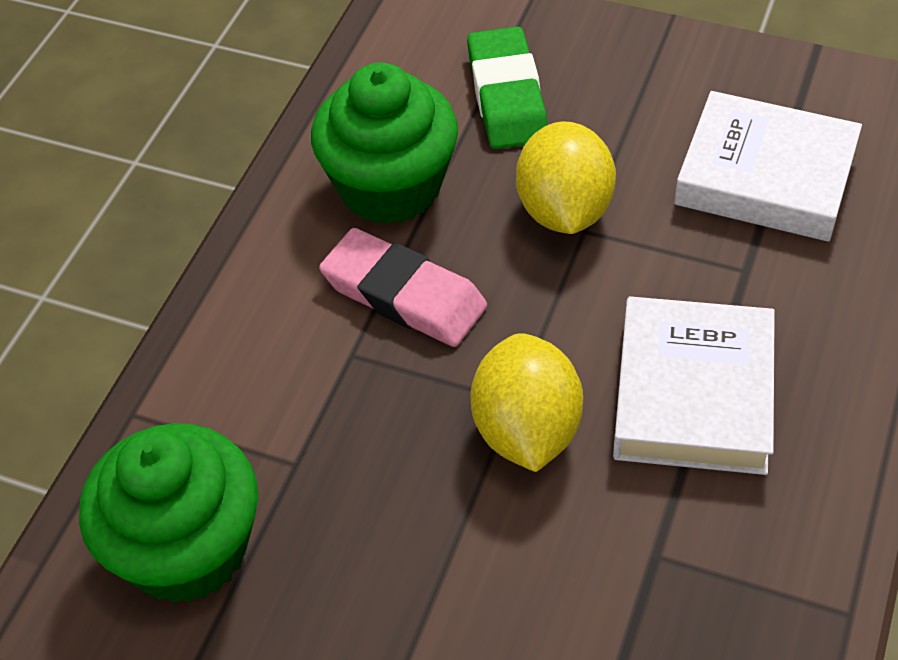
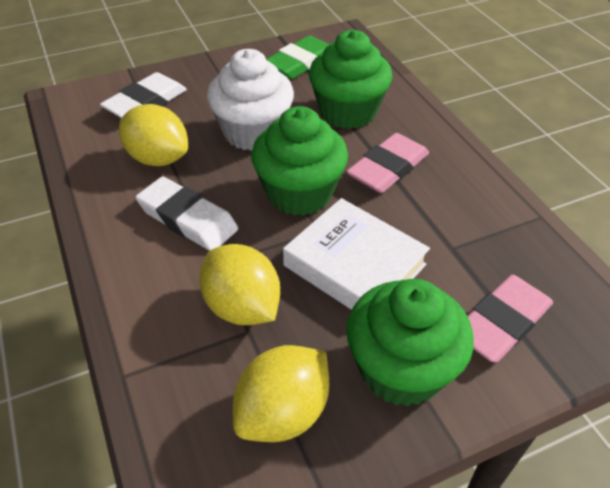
green cupcake: 2 -> 3
pink eraser: 1 -> 2
white book: 2 -> 1
white cupcake: 0 -> 1
white eraser: 0 -> 2
yellow lemon: 2 -> 3

